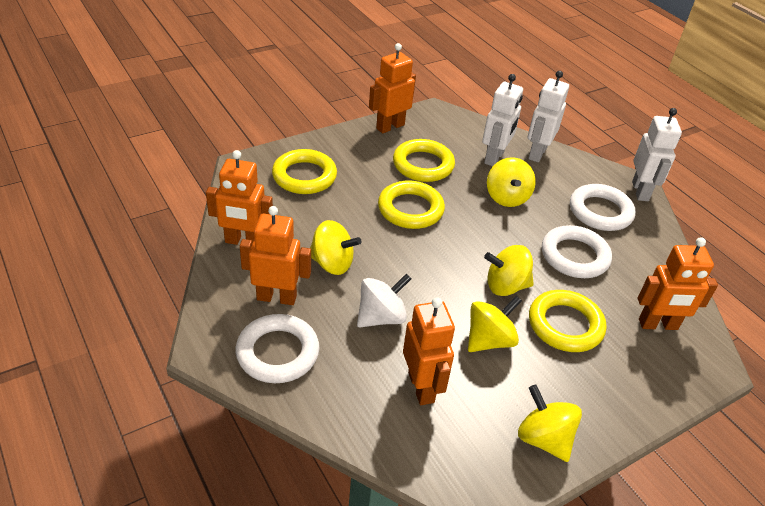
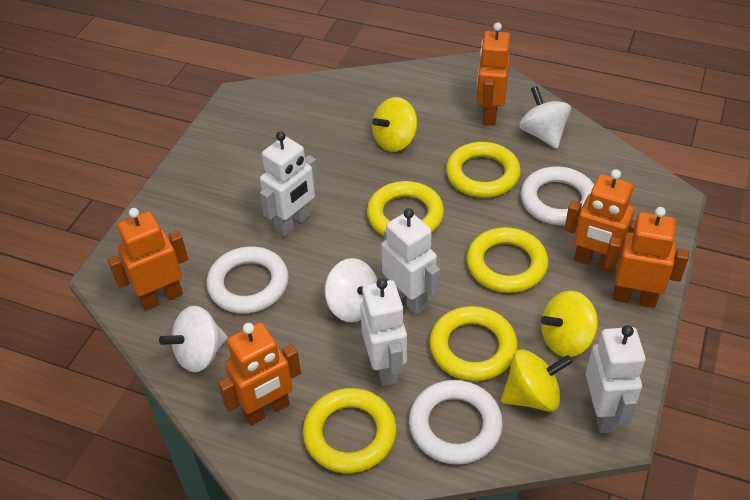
white robot: 3 -> 4
white spinning top: 1 -> 3
yellow ring: 4 -> 5
yellow spinning top: 5 -> 3

